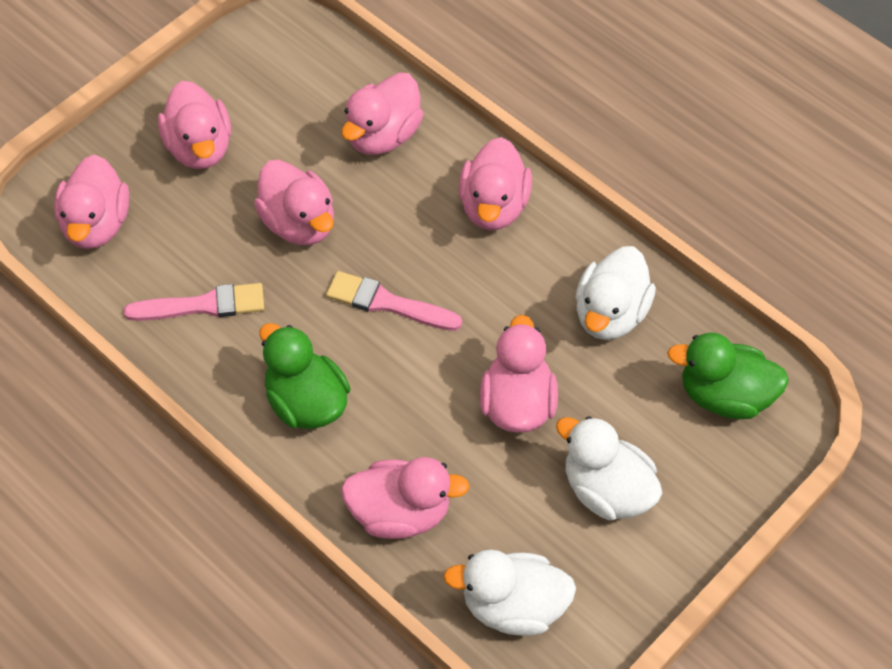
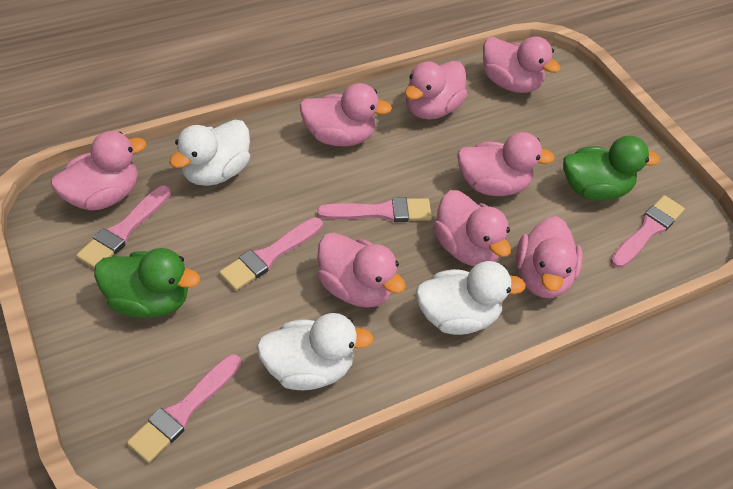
pink brush: 2 -> 5
pink duck: 7 -> 8

